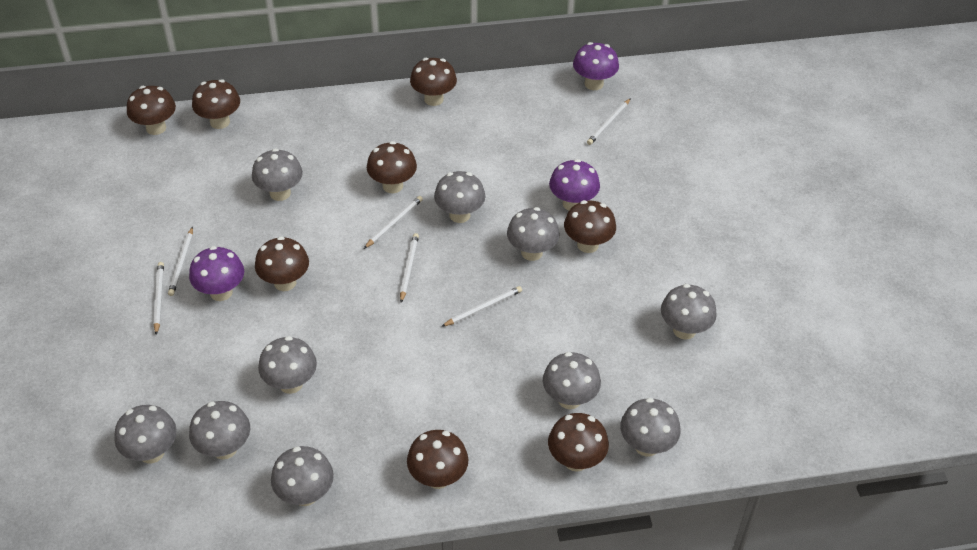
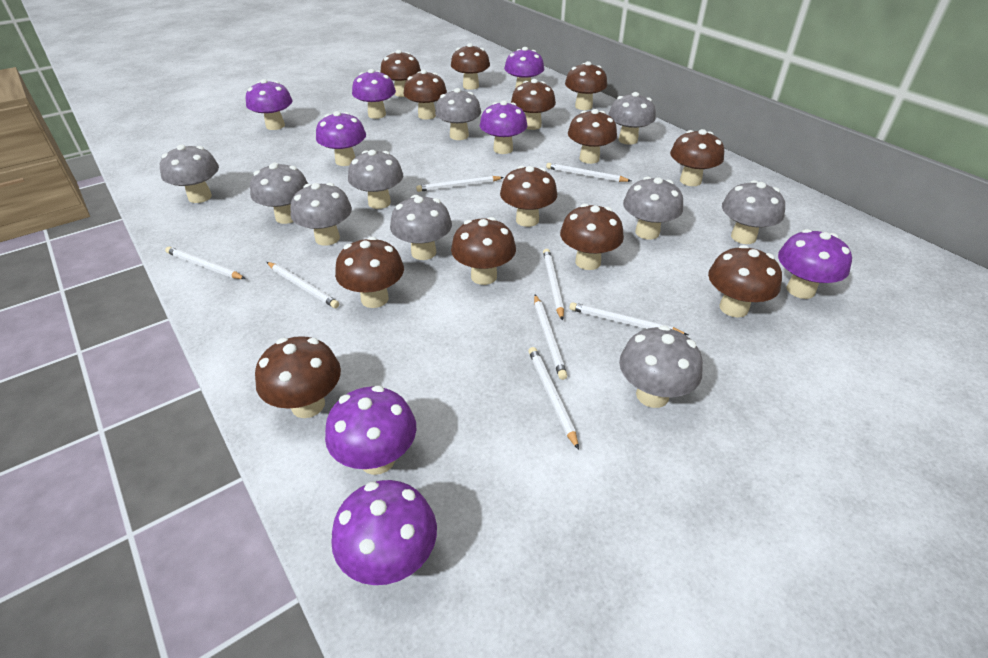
brown mushroom: 8 -> 13
purple mushroom: 3 -> 8
white pencil: 6 -> 8

